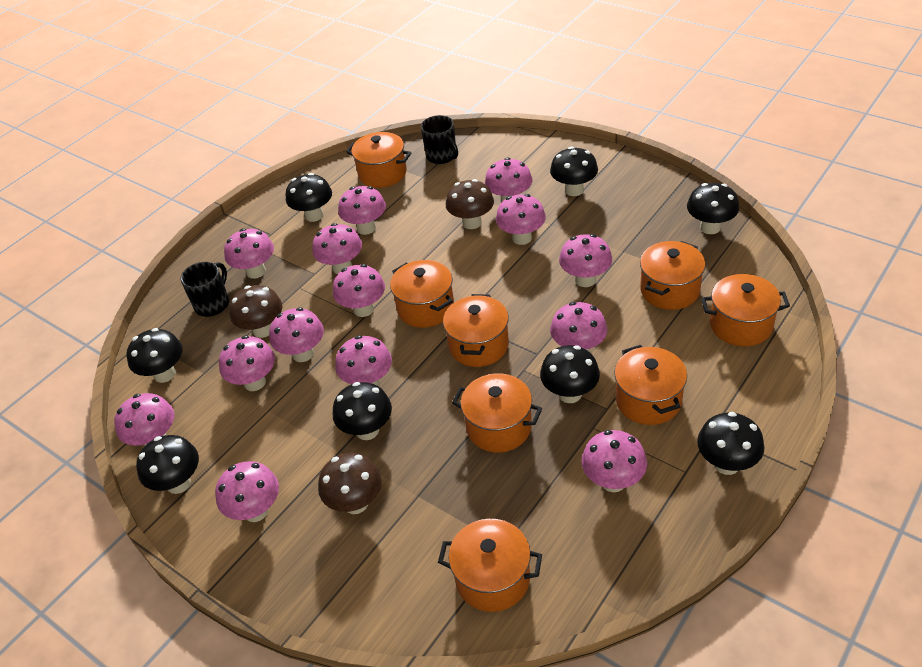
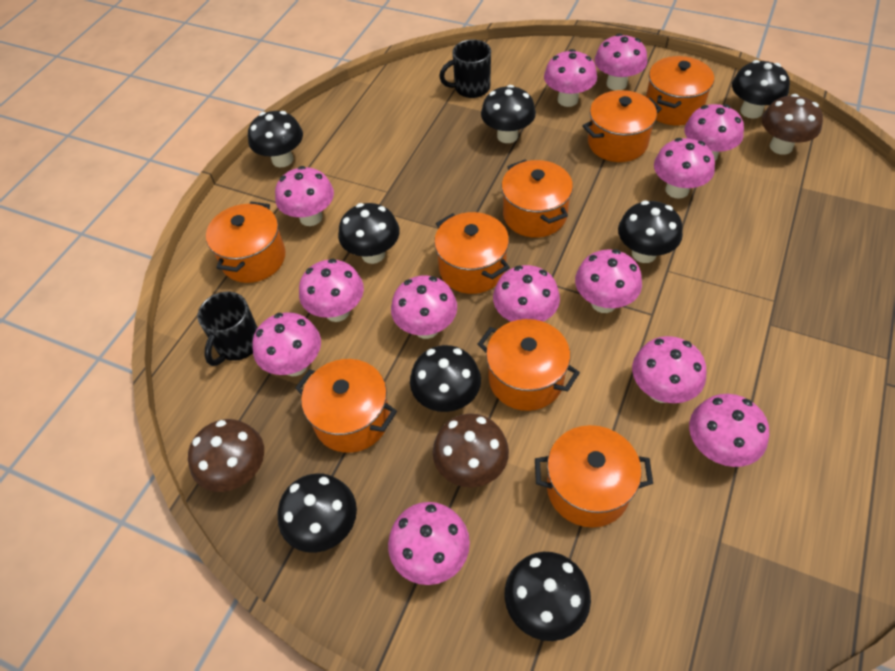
pink mushroom: 14 -> 13

